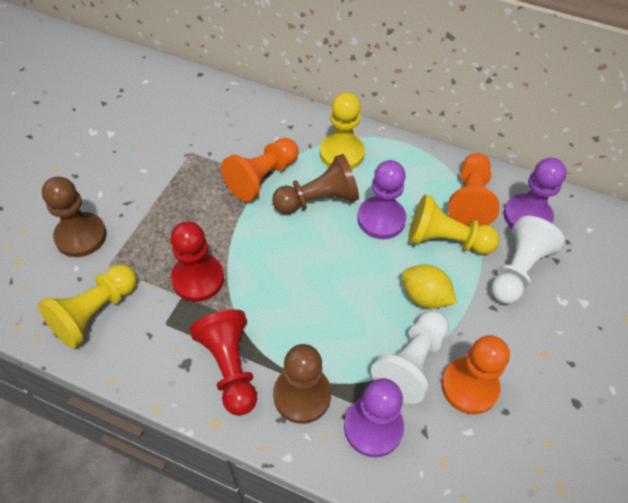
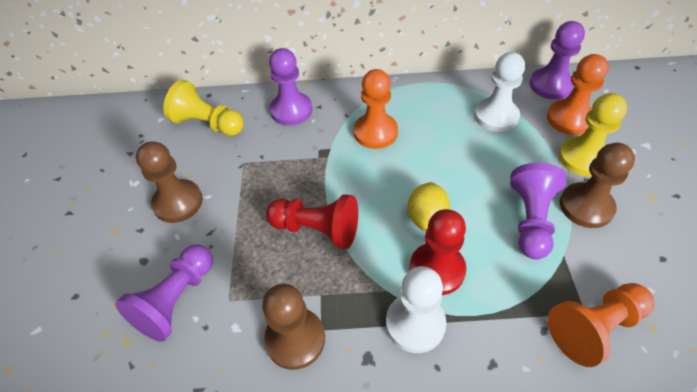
purple pawn: 3 -> 4
yellow pawn: 3 -> 2

